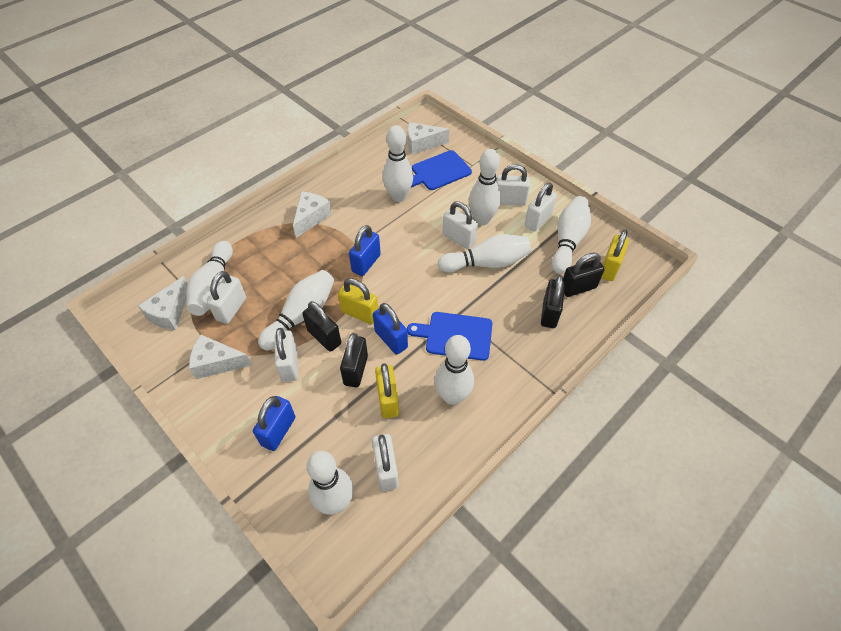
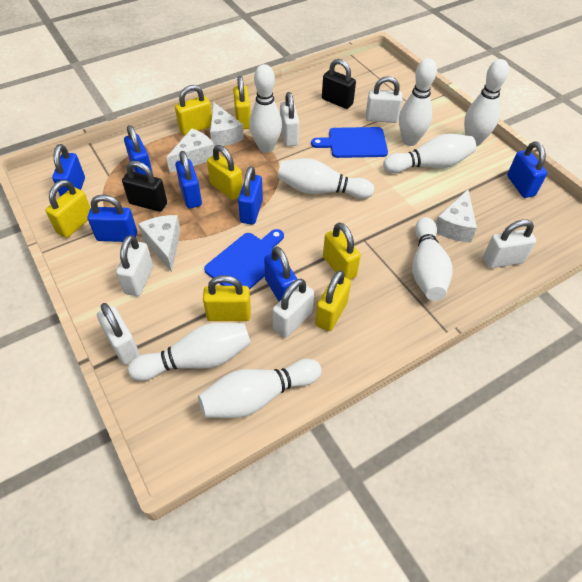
black padlock: 4 -> 2
blue padlock: 3 -> 7
yellow padlock: 3 -> 7

